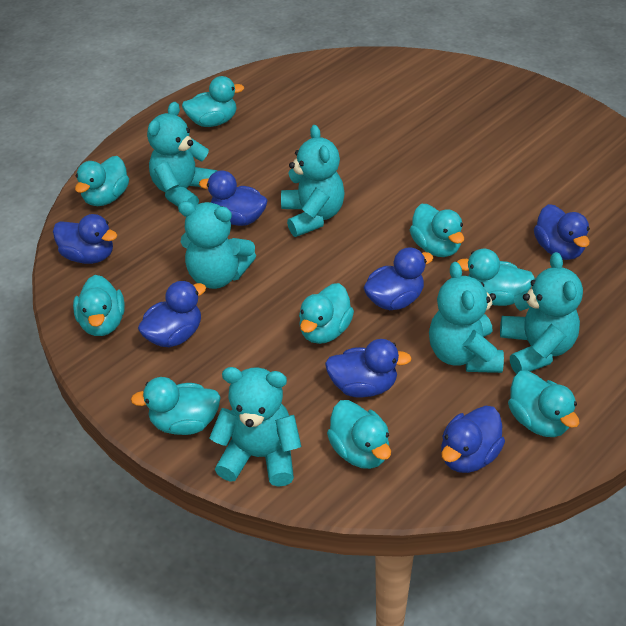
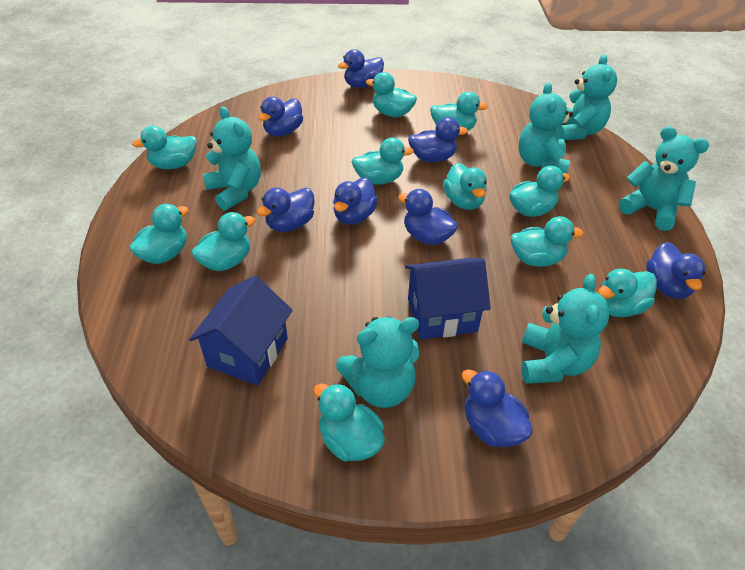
blue duck: 7 -> 8
blue house: 0 -> 2
turquoise duck: 9 -> 11

